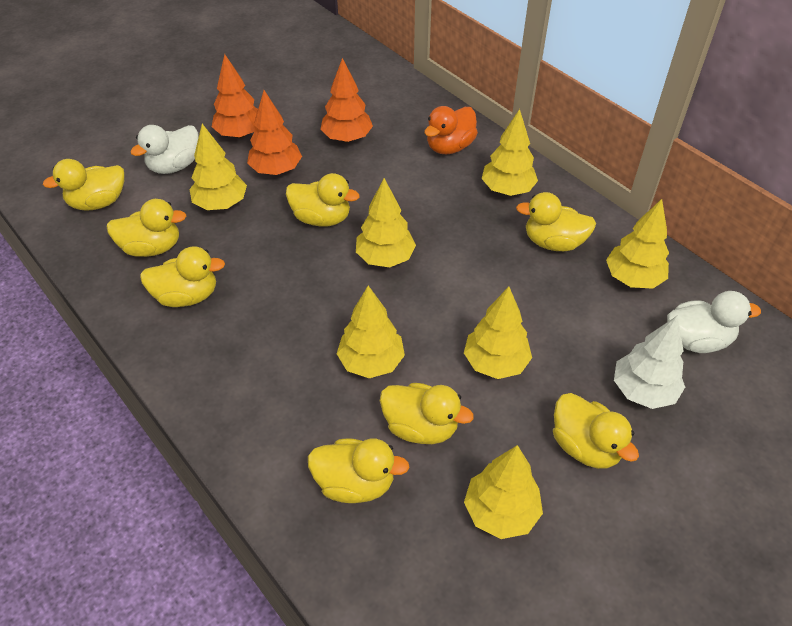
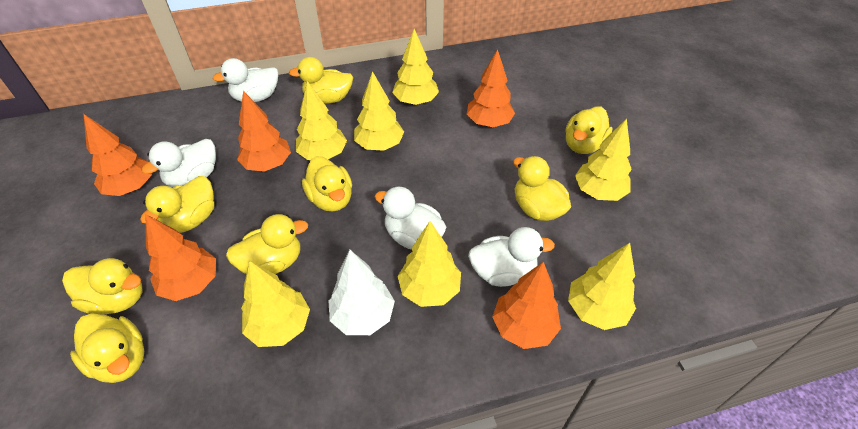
orange duck: 1 -> 0
orange tree: 3 -> 5
white duck: 2 -> 4

